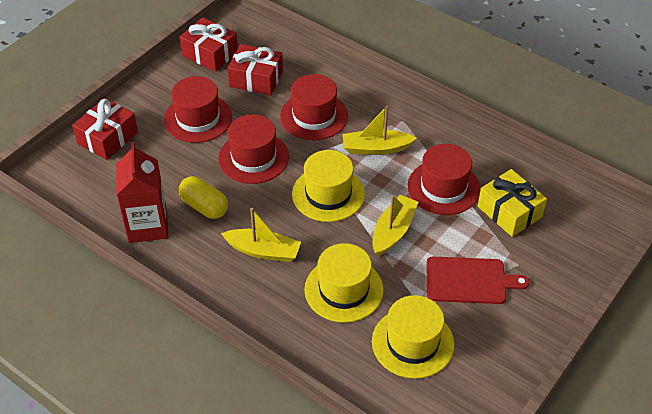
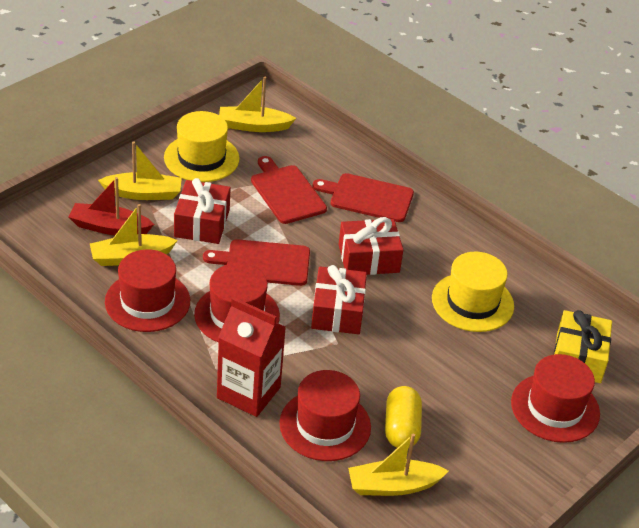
red boat: 0 -> 1
red cutting board: 1 -> 3
yellow boat: 3 -> 4
yellow hat: 3 -> 2

